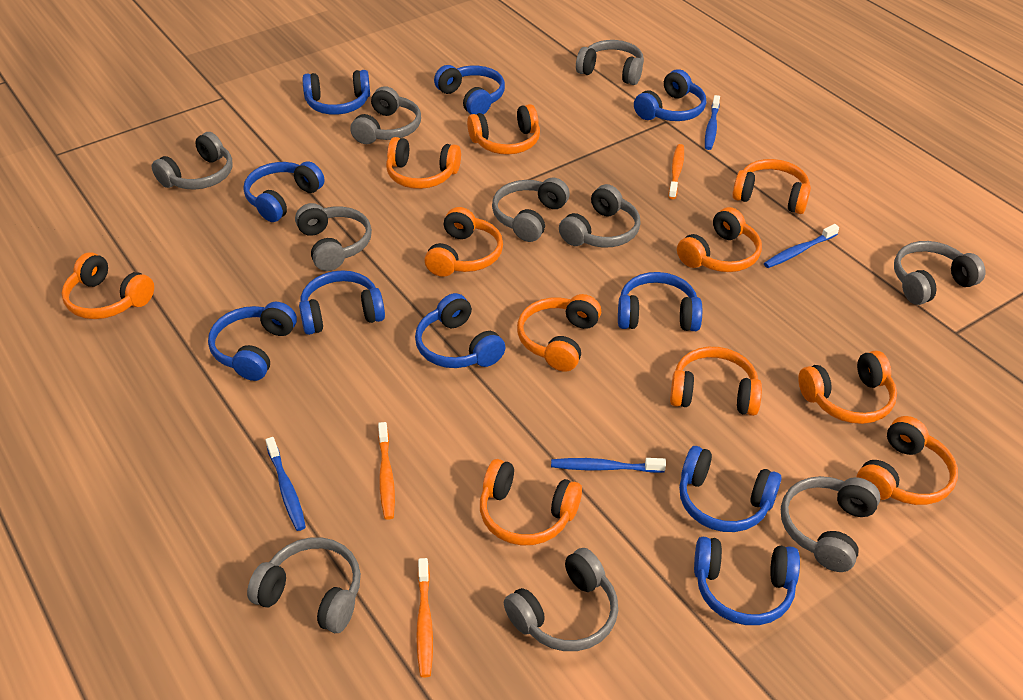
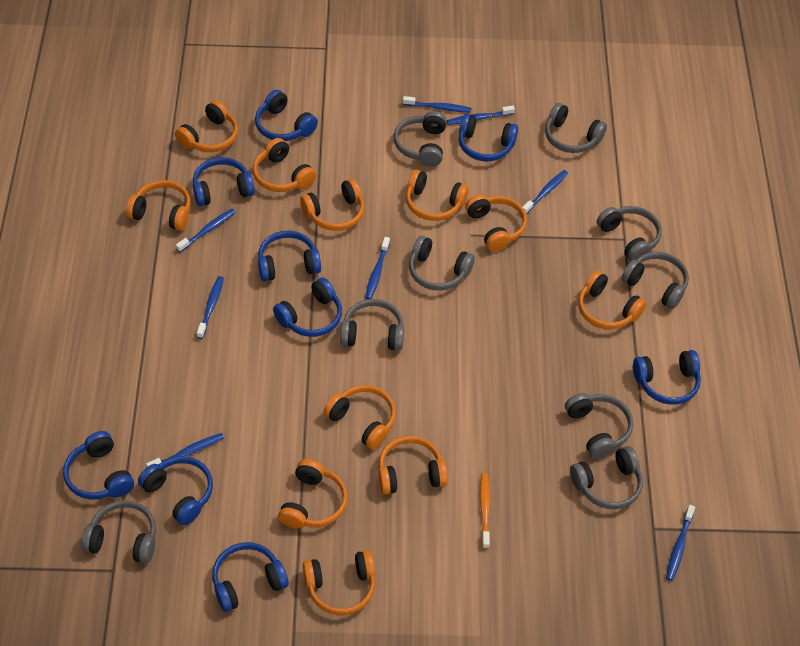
blue headphones: 10 -> 9
blue toothbrush: 4 -> 8
grey headphones: 10 -> 9
orange toothbrush: 3 -> 1

